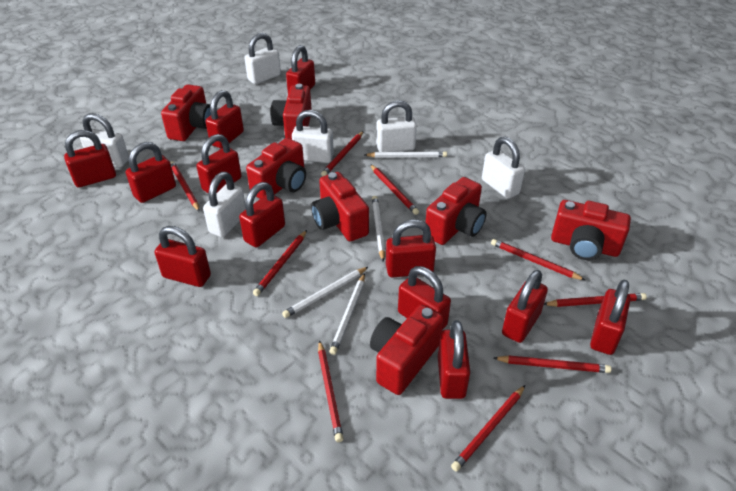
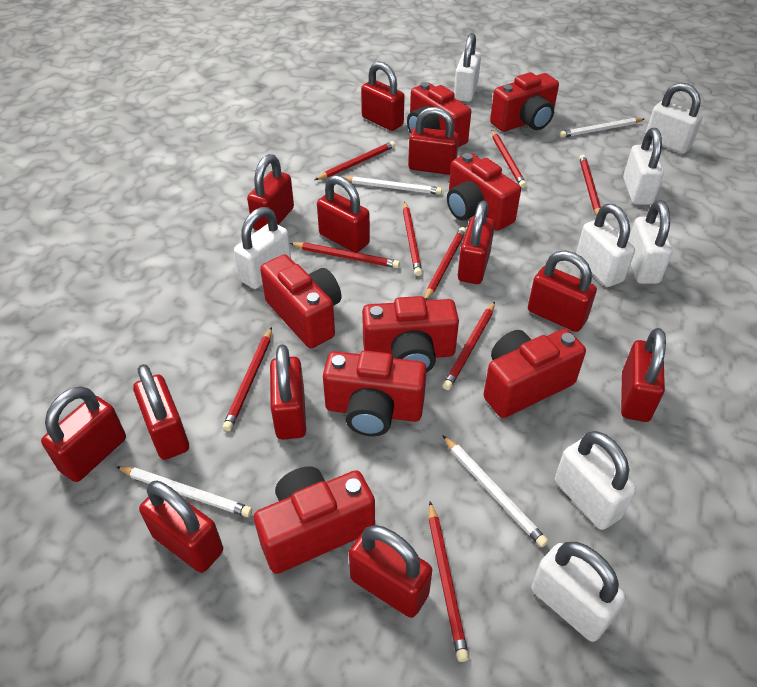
red camera: 7 -> 8
white padlock: 6 -> 8

